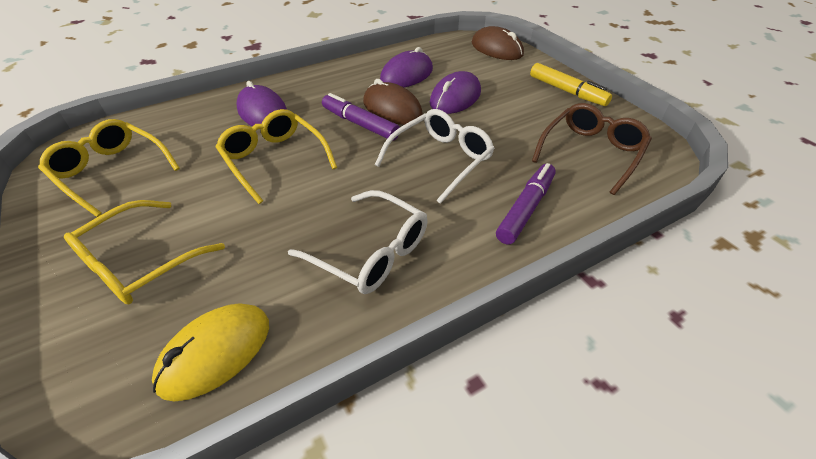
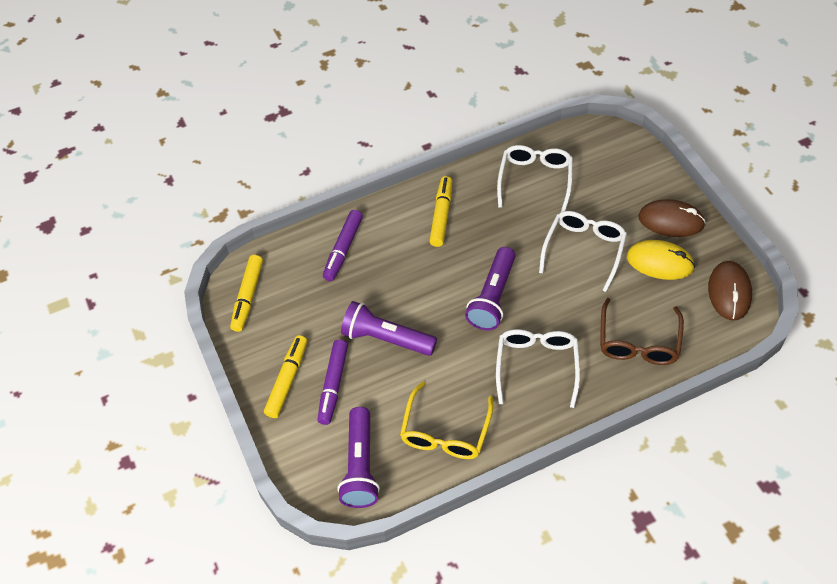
purple flashlight: 0 -> 3
purple mouse: 3 -> 0
white glasses: 2 -> 3
yellow glasses: 3 -> 1
yellow marker: 1 -> 3

